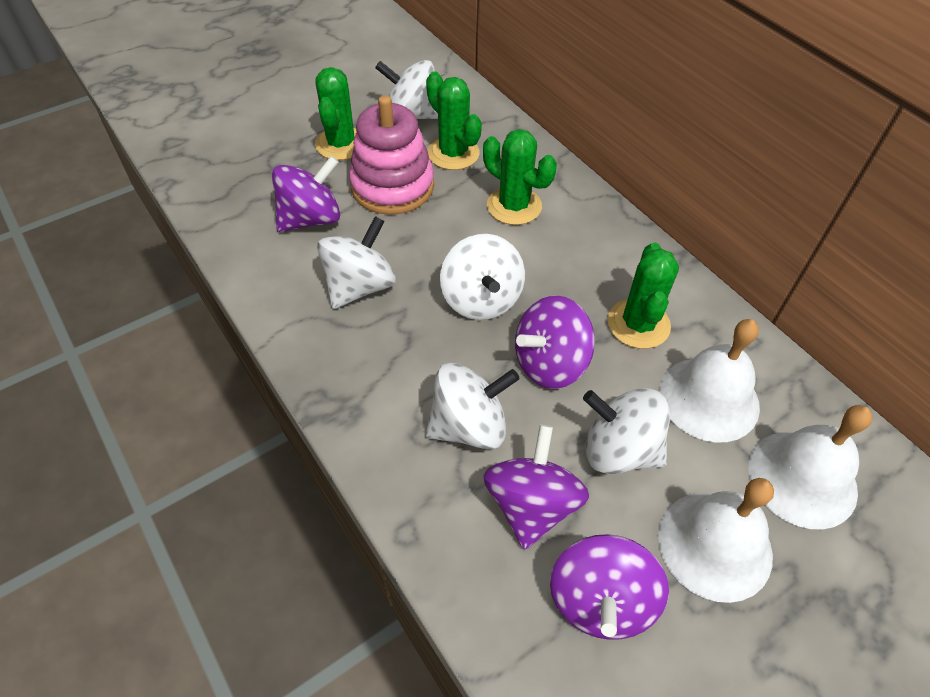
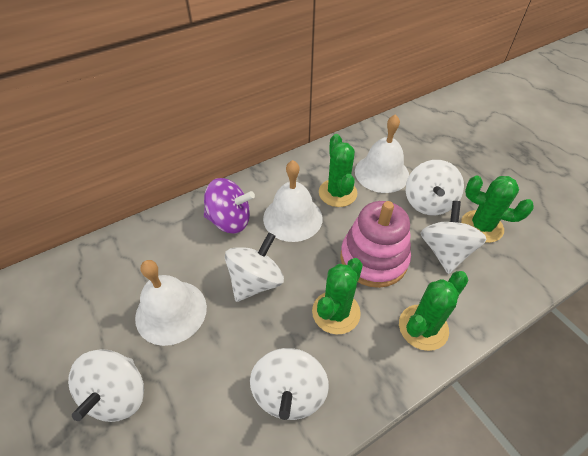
purple spinning top: 4 -> 1

